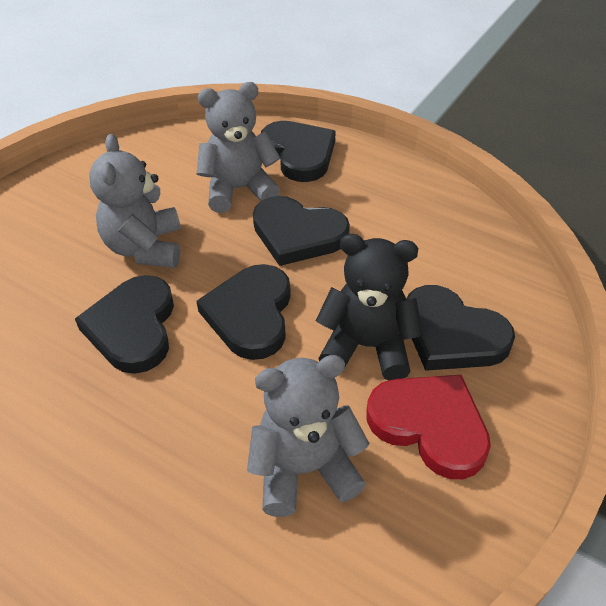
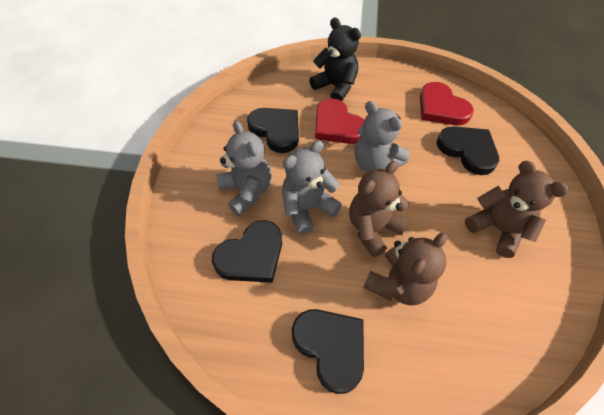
black heart: 5 -> 4
brown teddy bear: 0 -> 3
red heart: 1 -> 2

